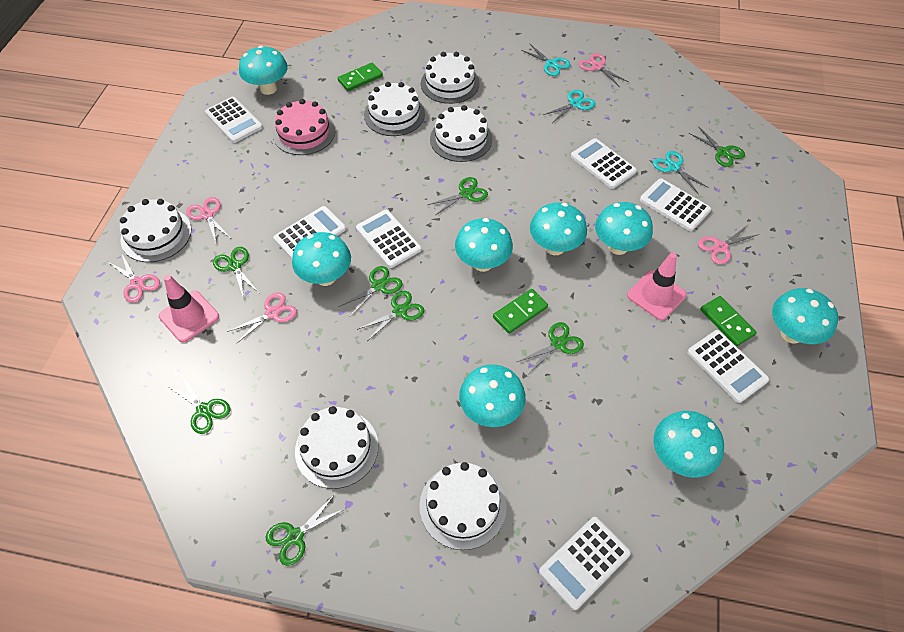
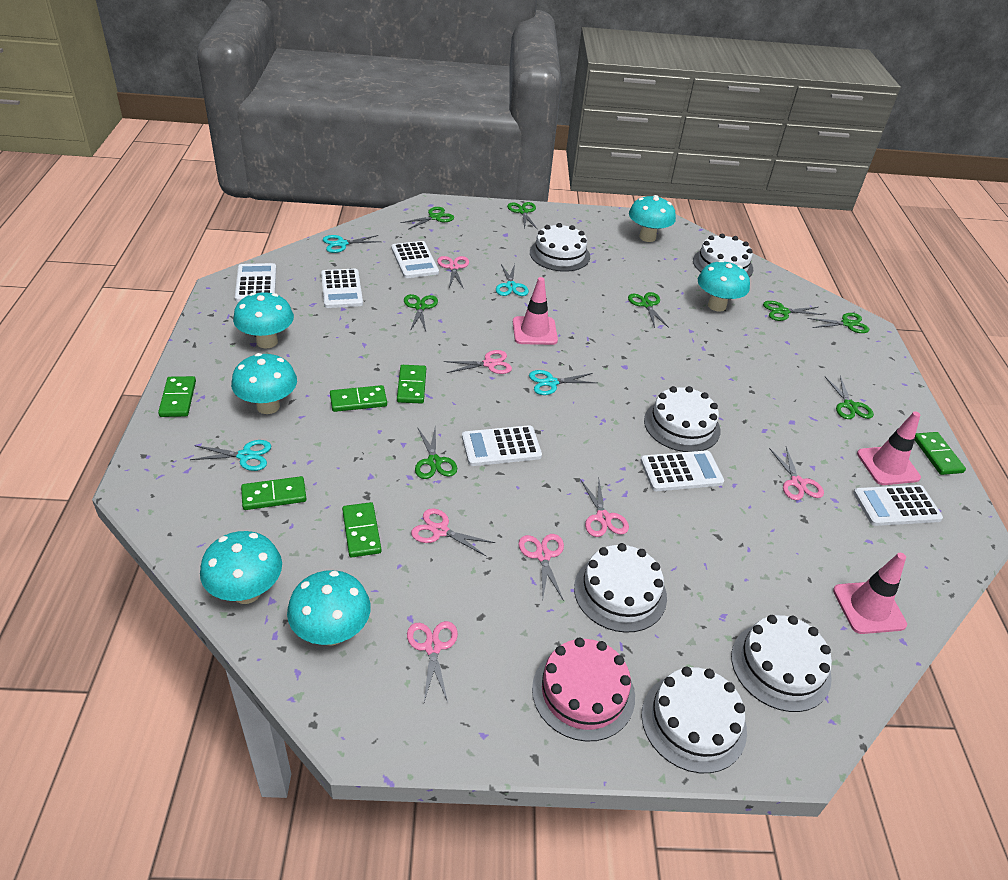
green domino: 3 -> 6
pink scissors: 5 -> 7
pink traffic cone: 2 -> 3
turquoise mushroom: 8 -> 6
turquoise scissors: 3 -> 4
white calculator: 7 -> 6

